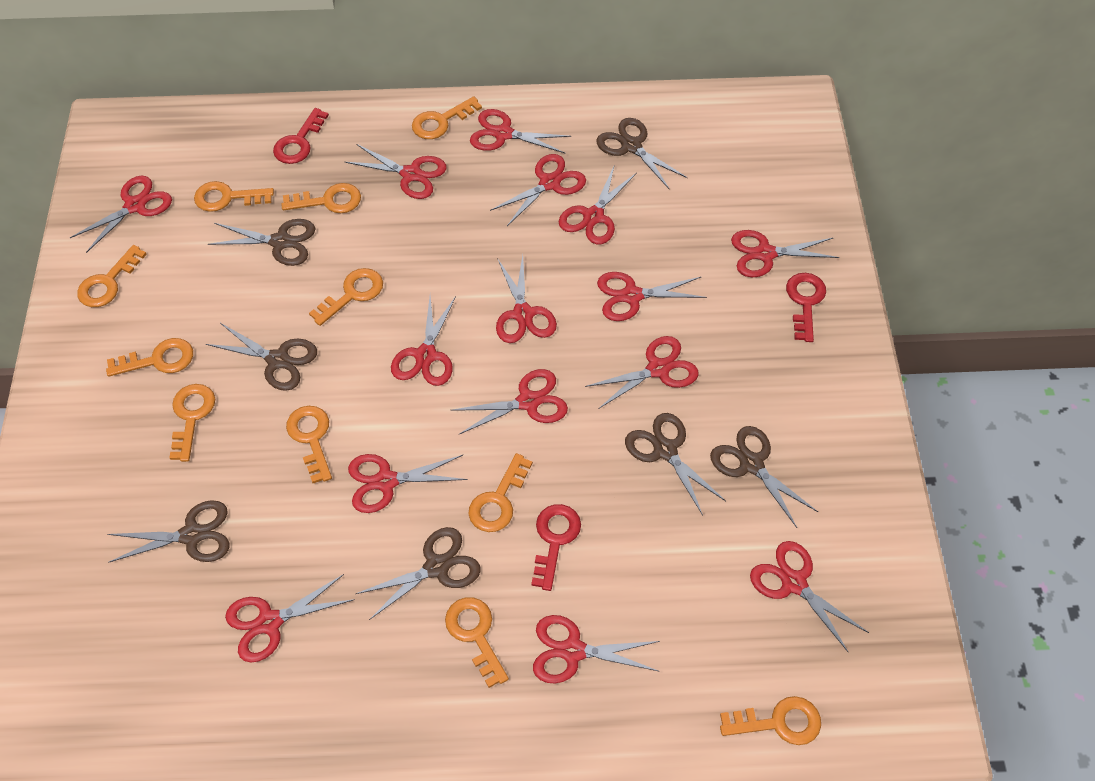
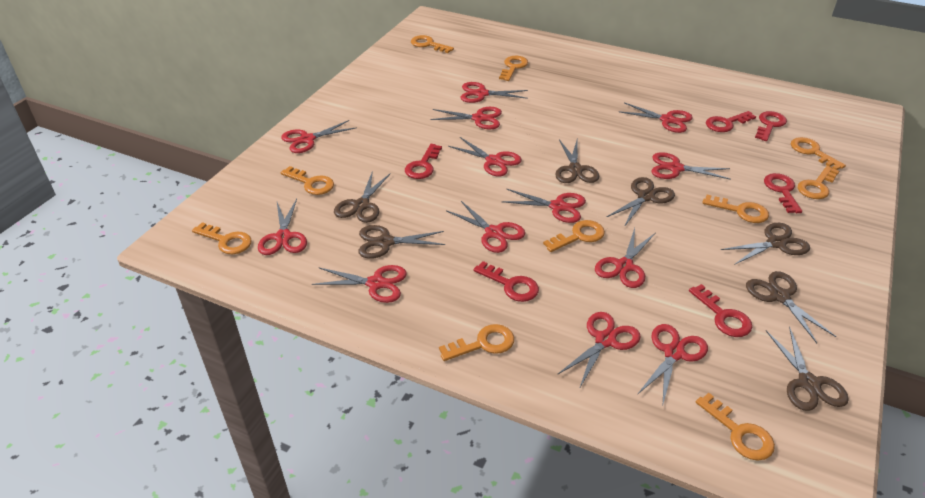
orange key: 11 -> 10
red key: 3 -> 6
red scissors: 15 -> 13

